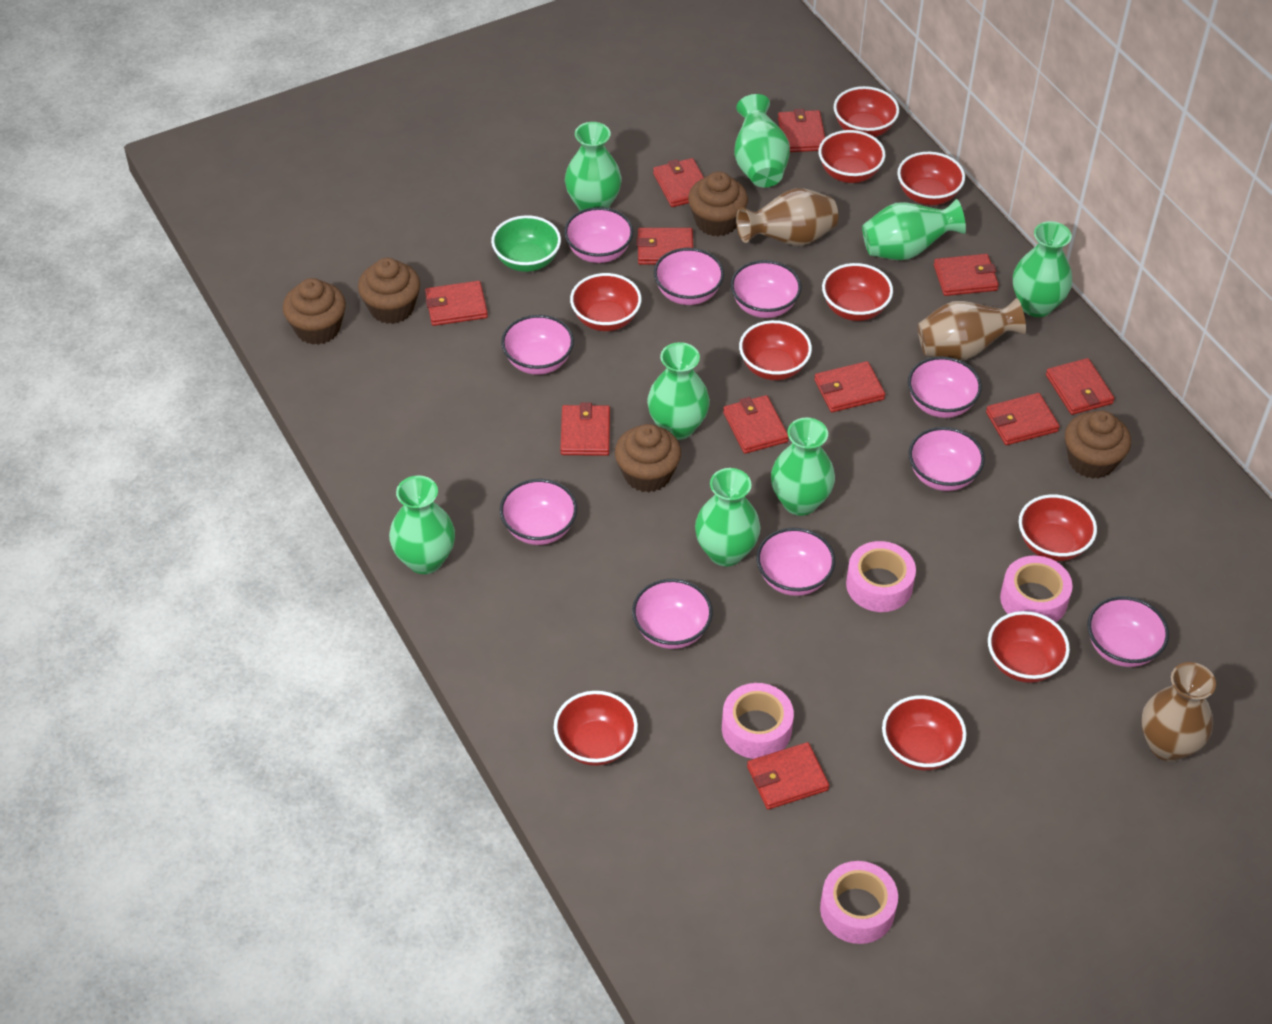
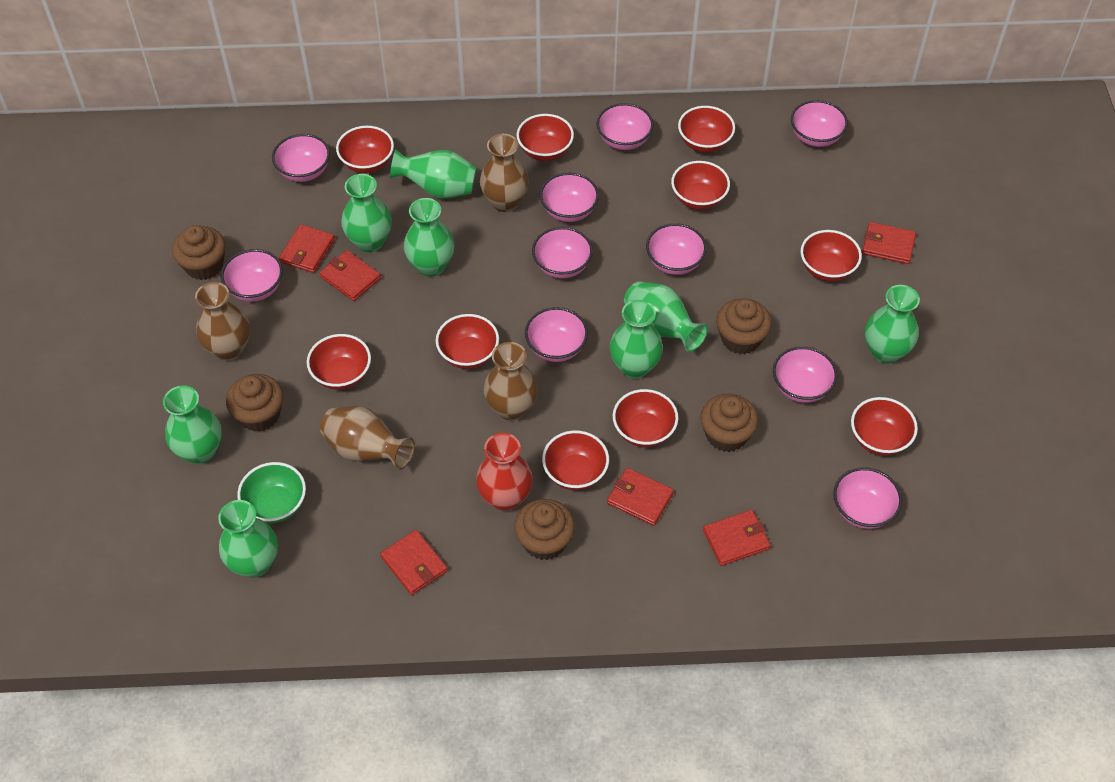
brown vase: 3 -> 4
pink tape: 4 -> 0
red vase: 0 -> 1
red wallet: 11 -> 6

